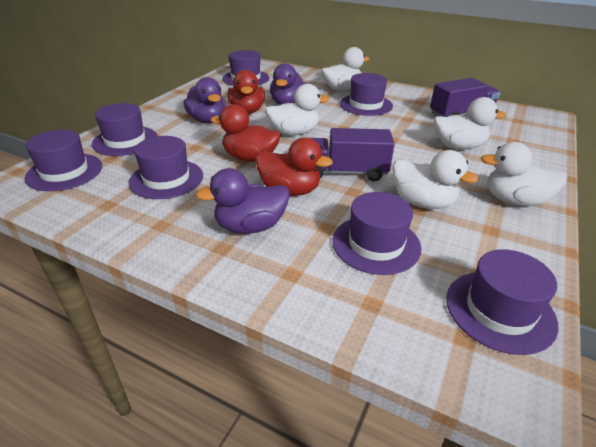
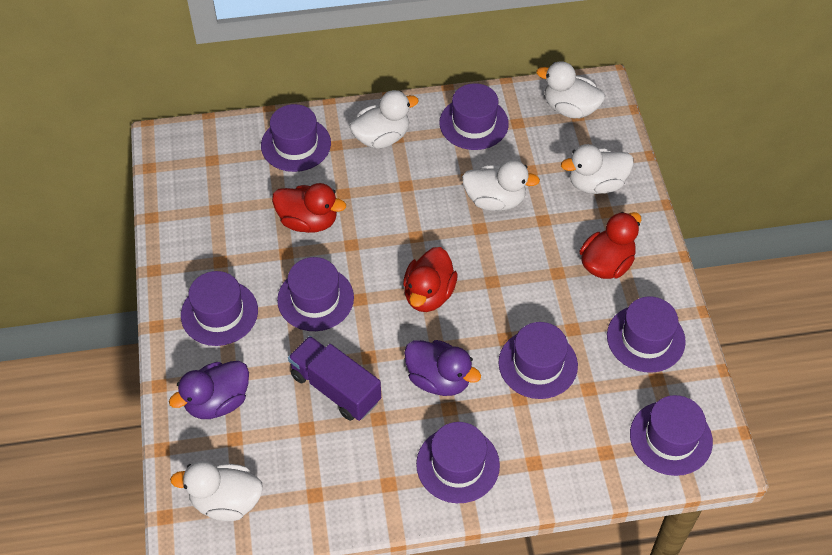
purple duck: 3 -> 2
purple hat: 7 -> 8
purple truck: 2 -> 1

